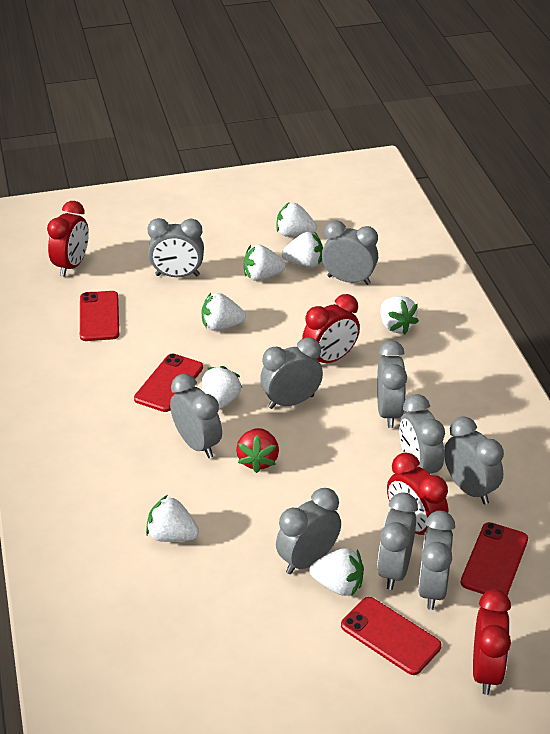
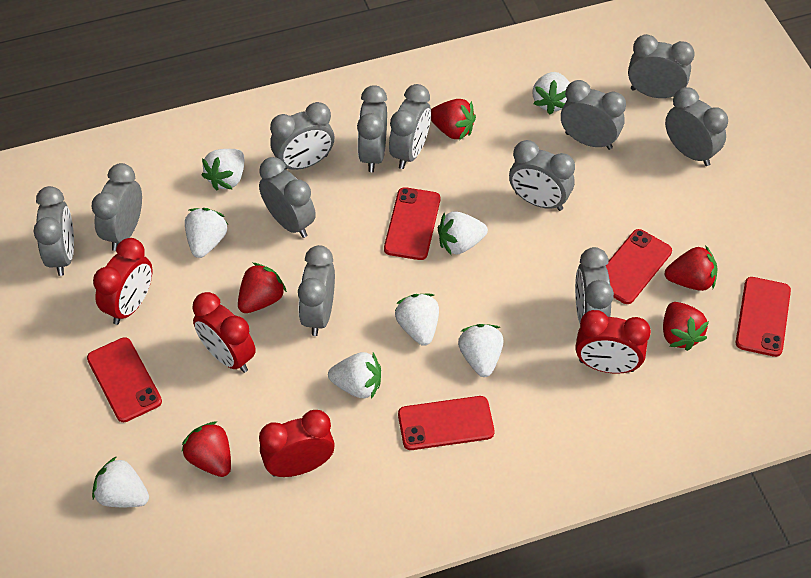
grey clock: 10 -> 12
red phone: 4 -> 5
red strawberry: 1 -> 5

